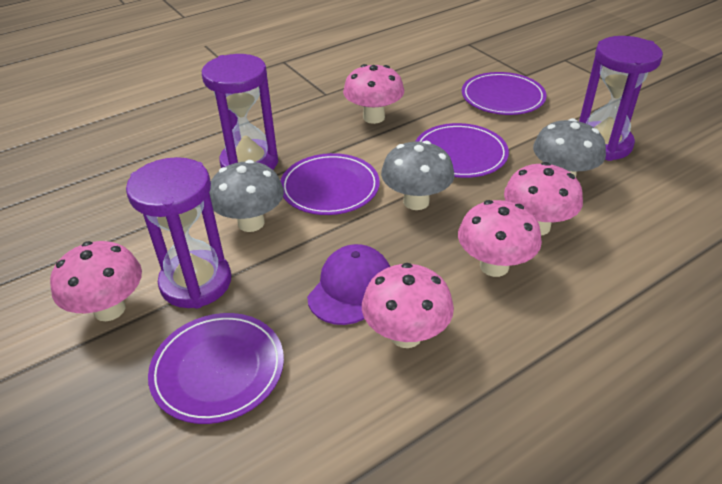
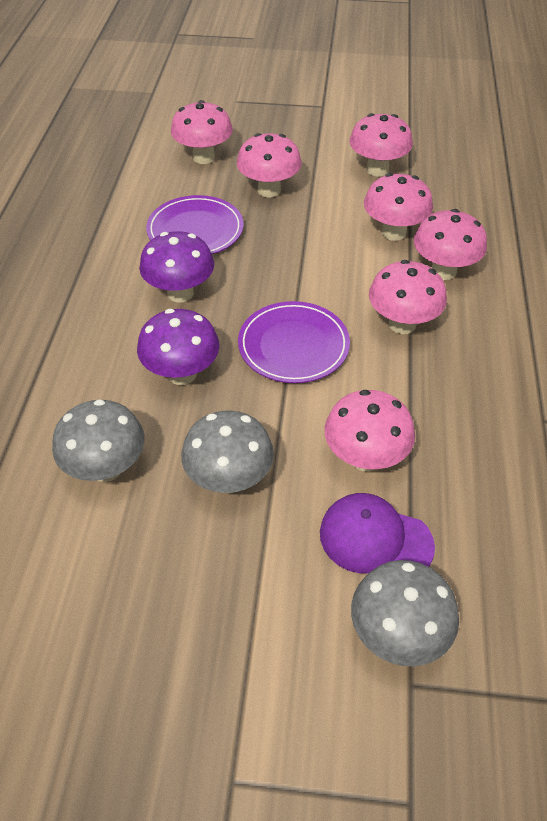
pink mushroom: 5 -> 7
purple hourglass: 3 -> 0
purple mushroom: 0 -> 2
purple plate: 4 -> 2

